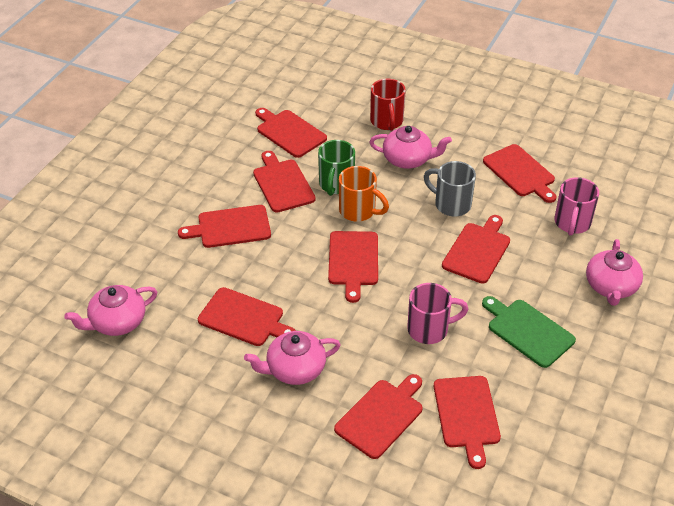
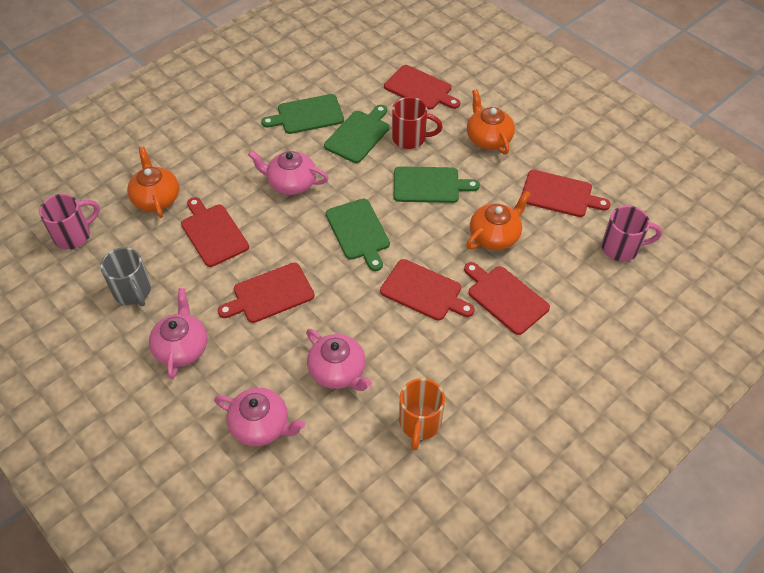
green cutting board: 1 -> 4
green mug: 1 -> 0
orange teapot: 0 -> 3
red cutting board: 9 -> 6

